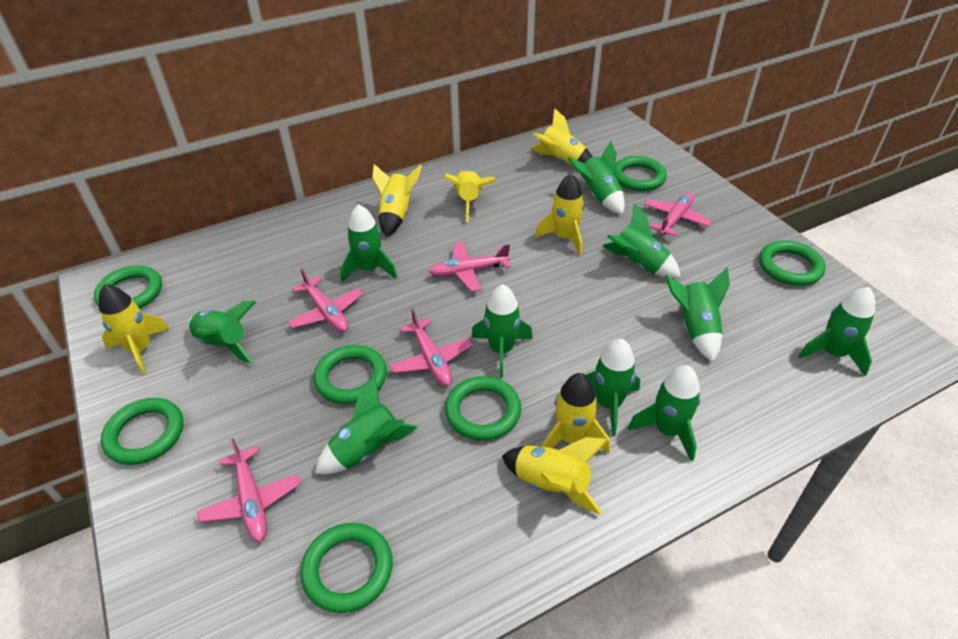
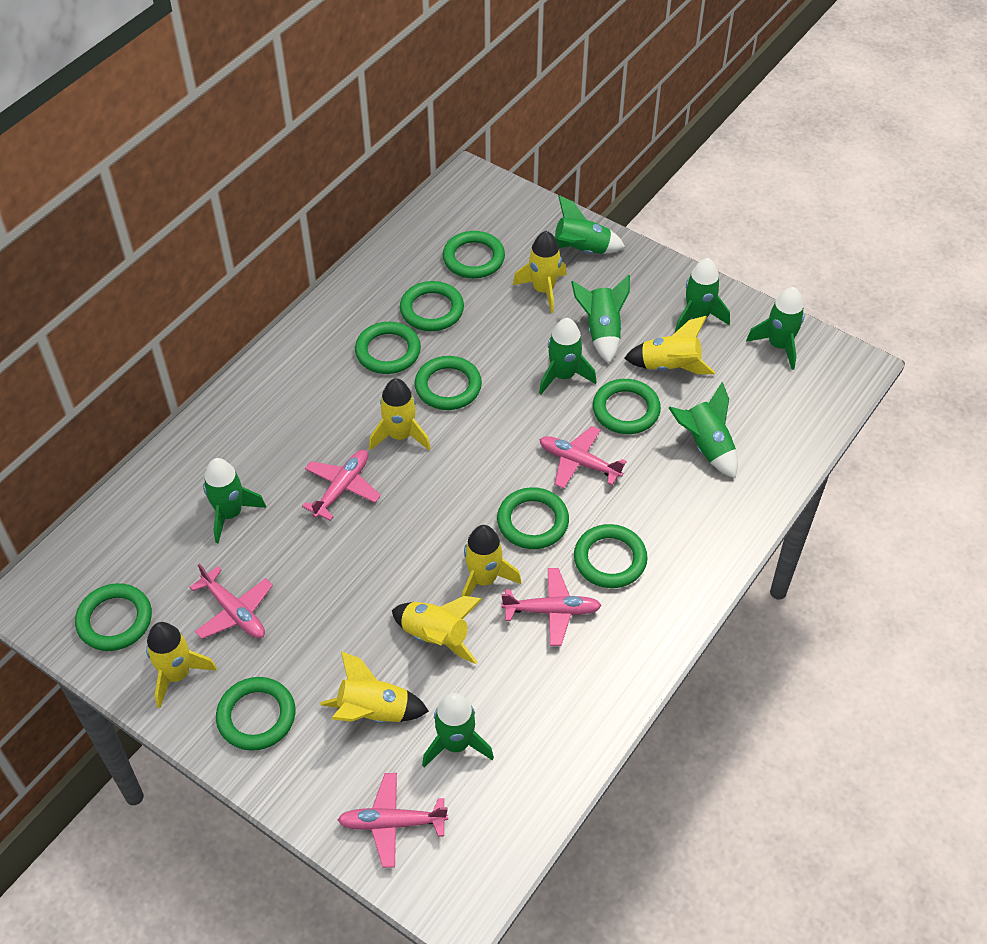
green ring: 7 -> 9
green rocket: 10 -> 8

